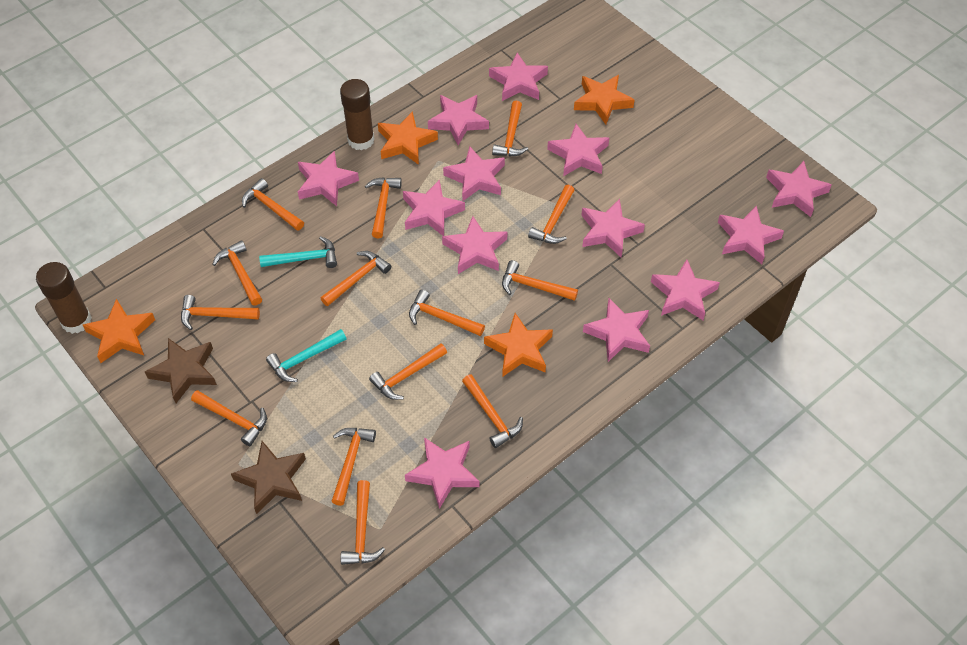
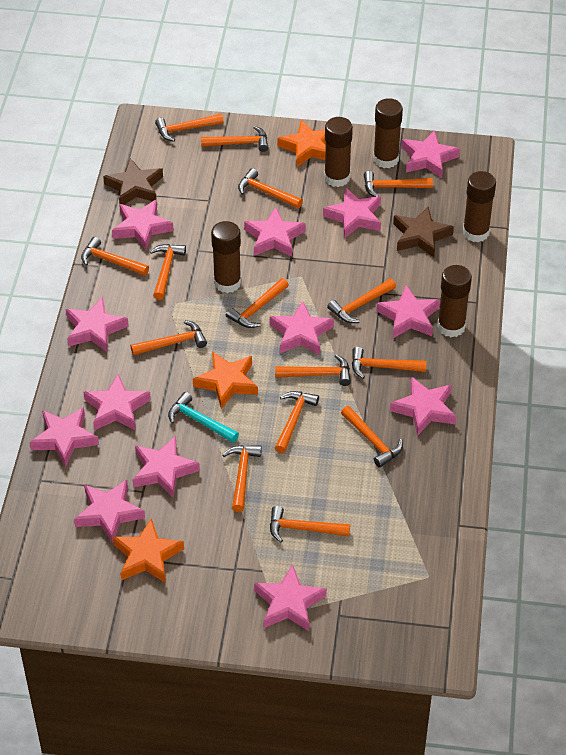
brown glue stick: 2 -> 5
orange hammer: 14 -> 15
orange star: 4 -> 3
turquoise hammer: 2 -> 1

